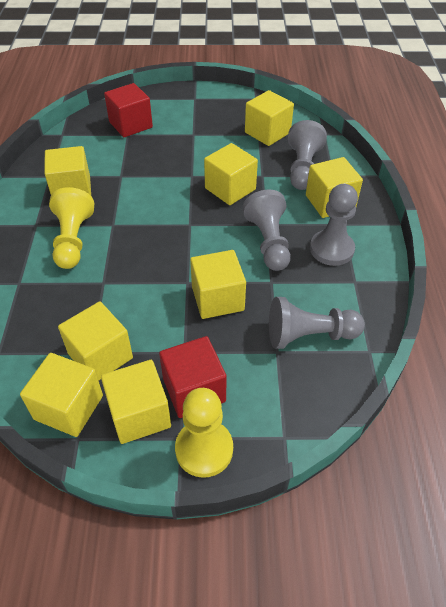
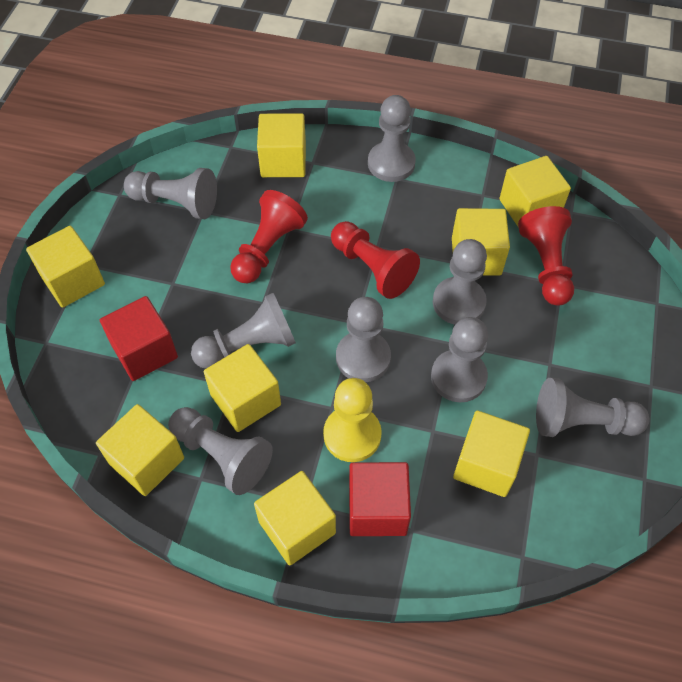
grey pawn: 4 -> 8
red pawn: 0 -> 3
yellow pawn: 2 -> 1

